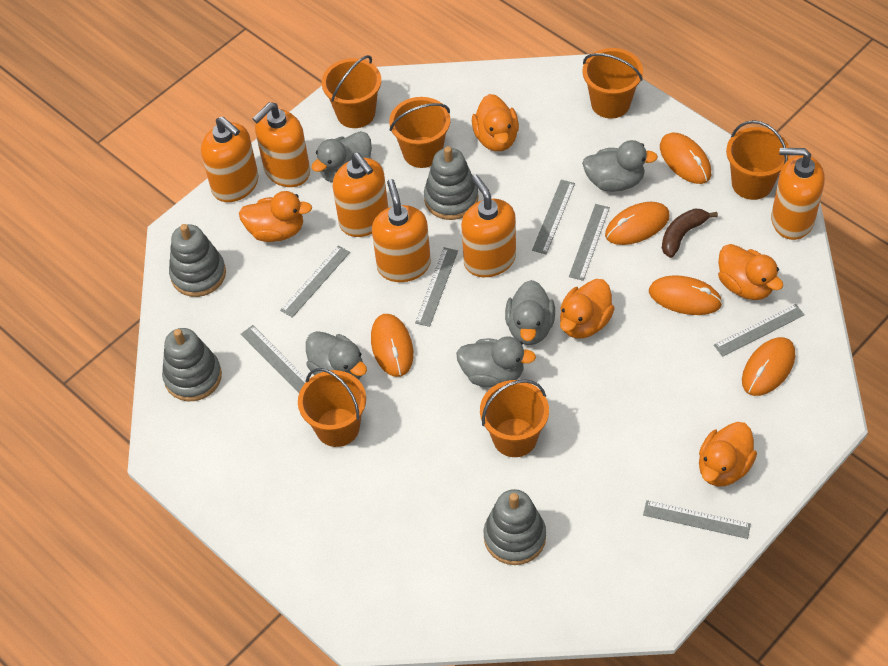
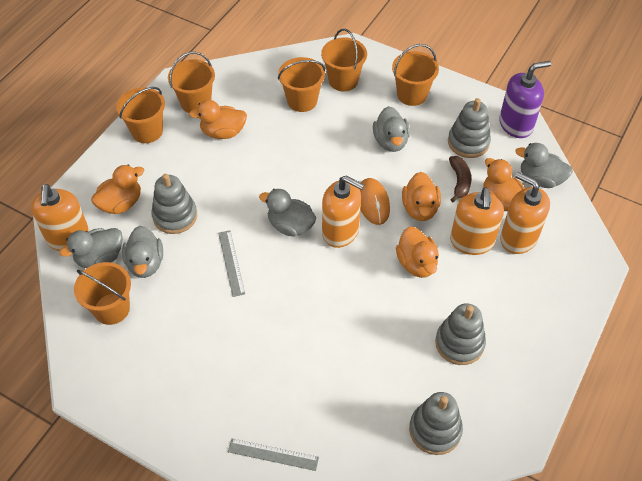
grey ruler: 7 -> 2
orange mouse: 5 -> 1
orange soap dispenser: 6 -> 4
purple soap dispenser: 0 -> 1

